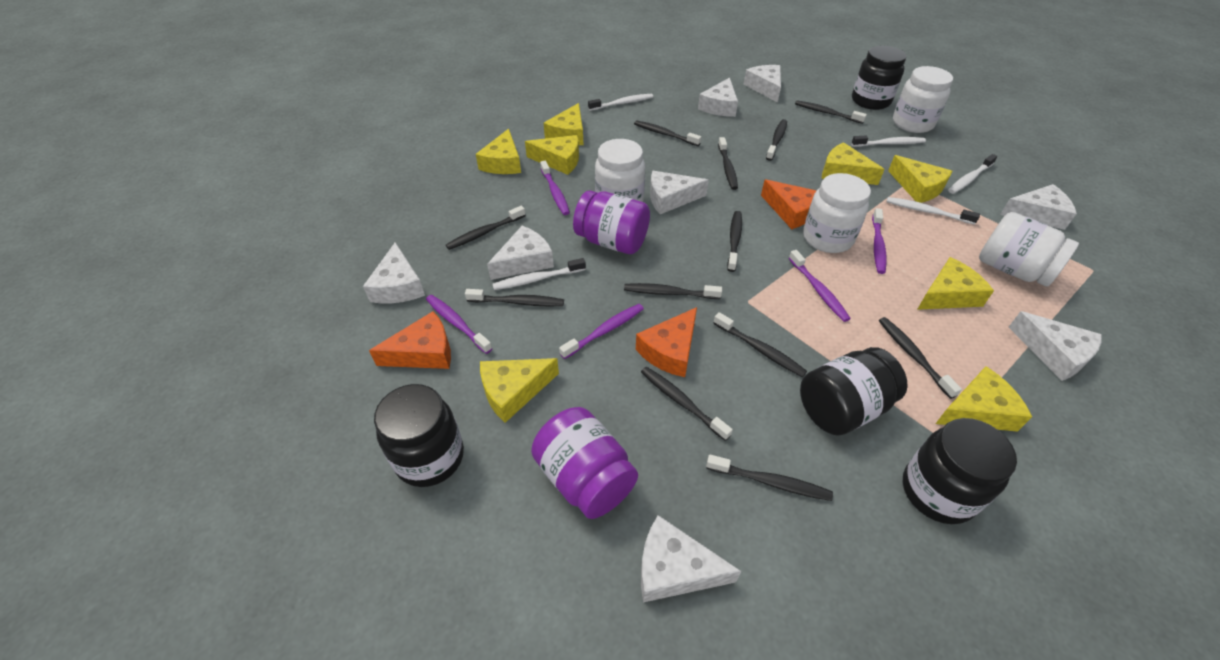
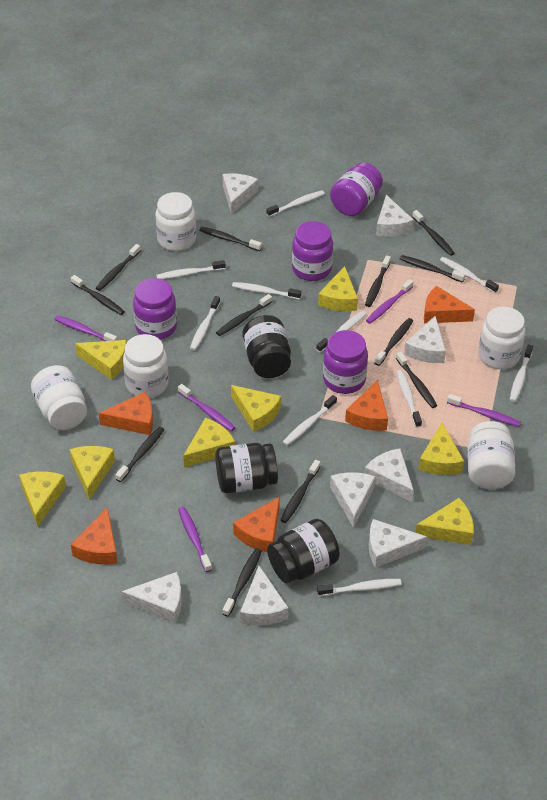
black jar: 4 -> 3
orange cheese: 3 -> 5
purple jar: 2 -> 4
white jar: 4 -> 5
white toothbrush: 5 -> 10

